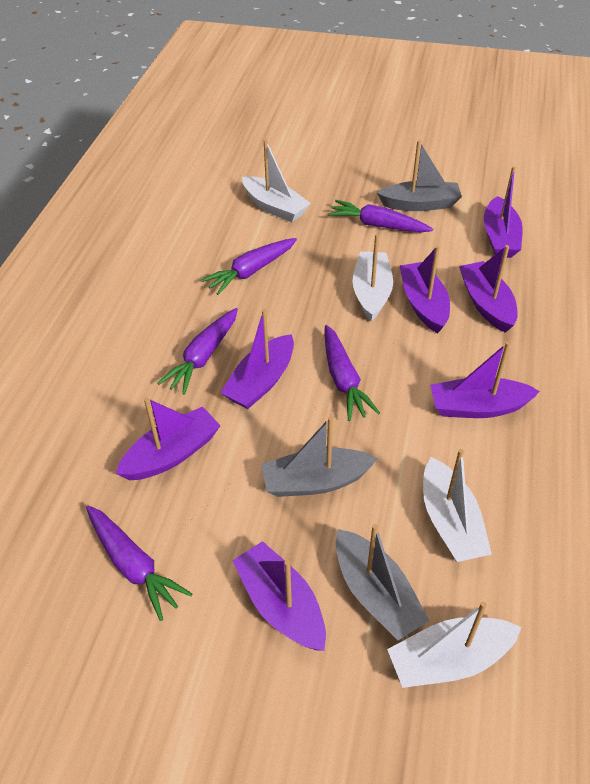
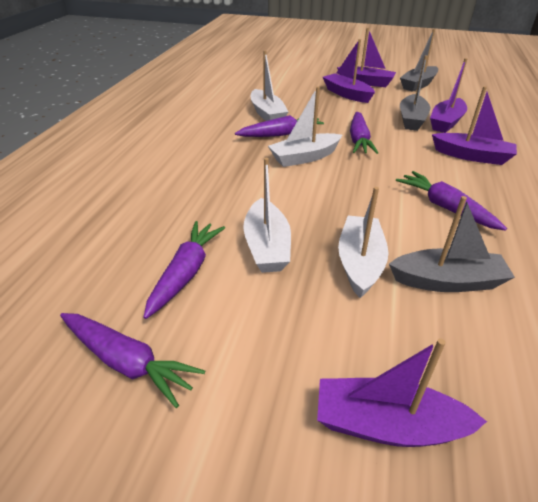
purple boat: 7 -> 5

